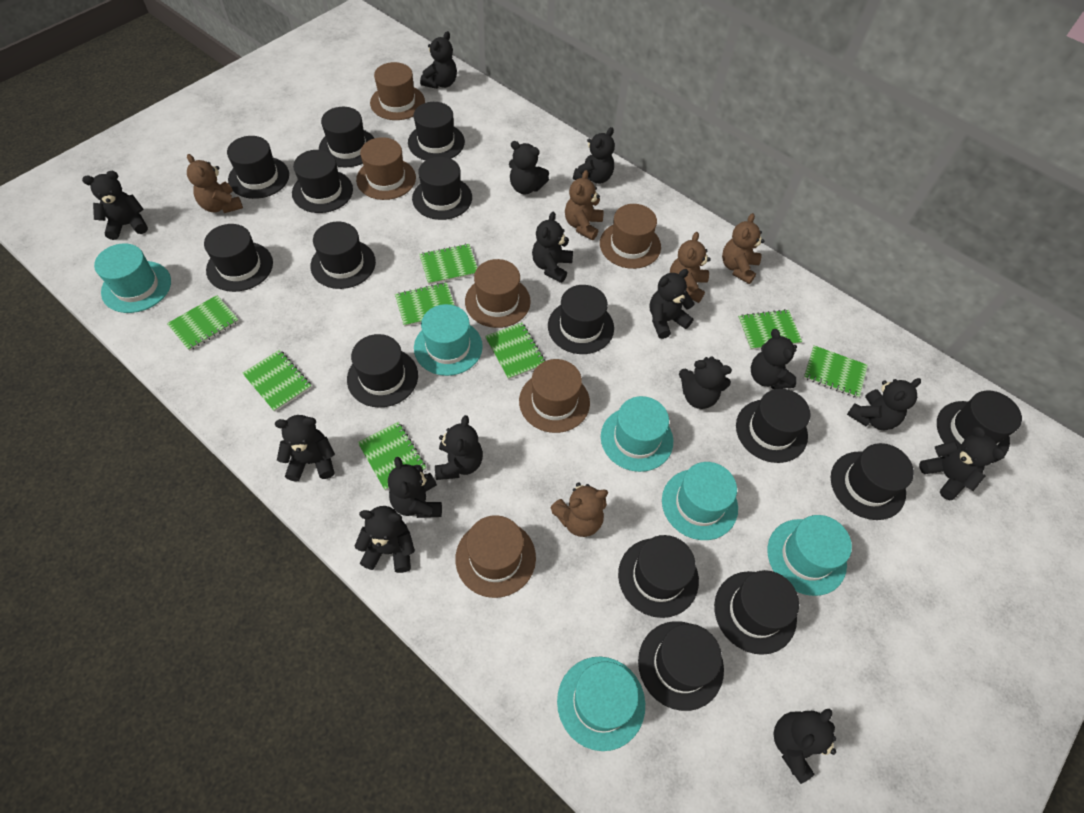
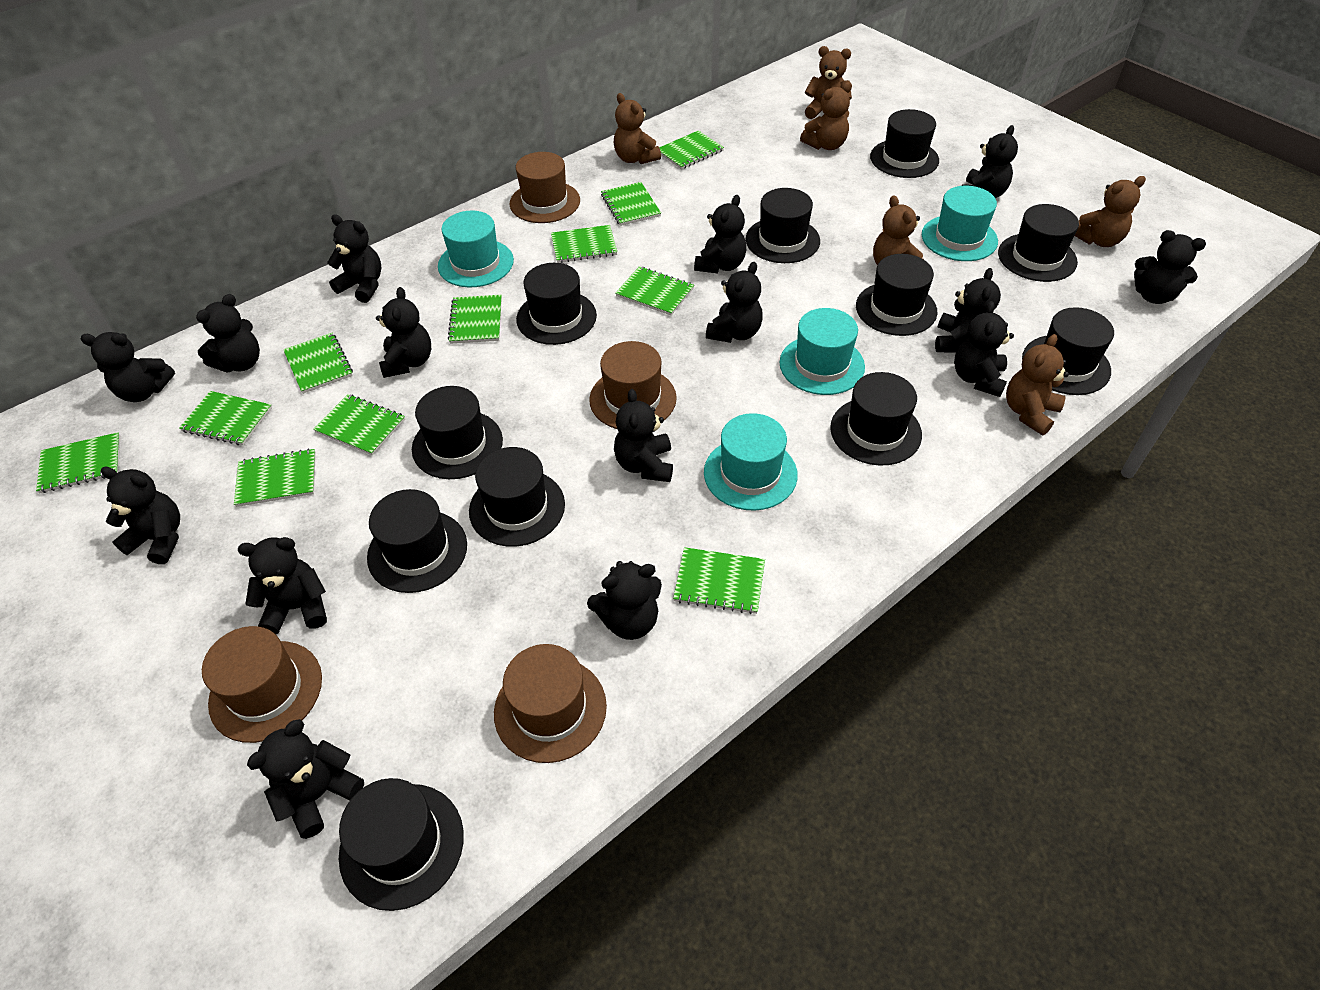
black hat: 15 -> 11
brown hat: 6 -> 4
brown teddy bear: 5 -> 6
green notebook: 8 -> 11
turquoise hat: 6 -> 4

